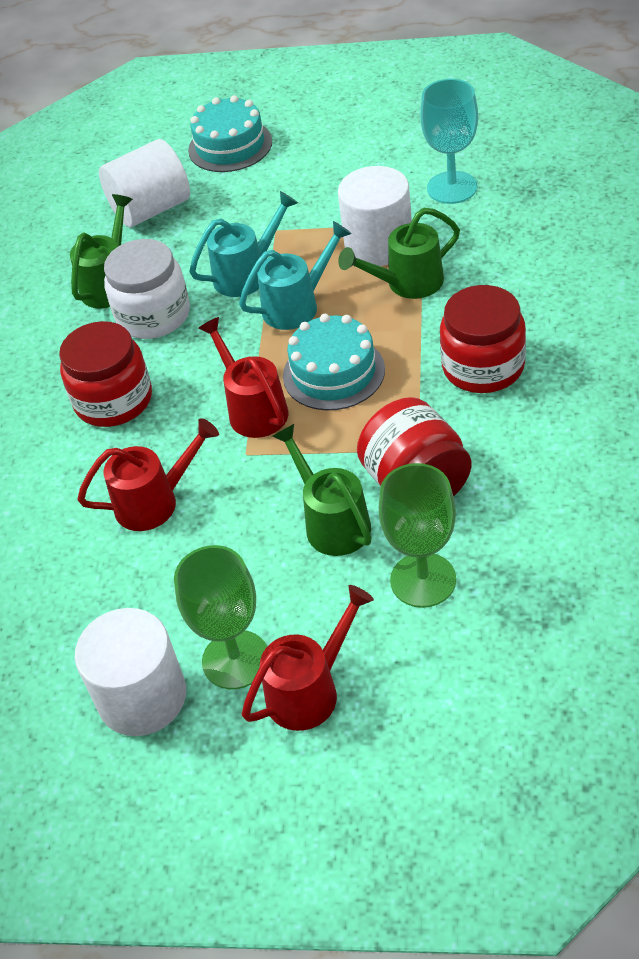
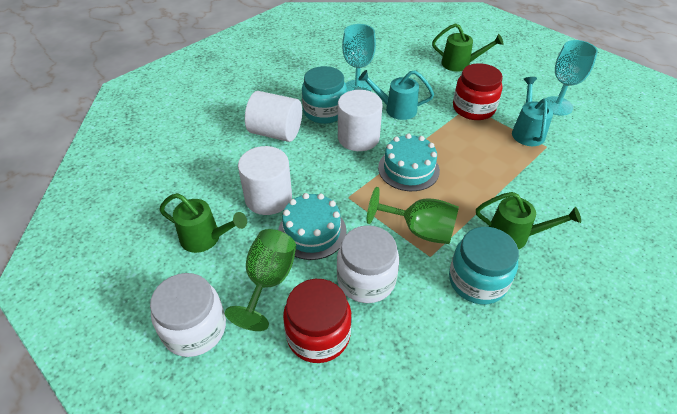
red jar: 3 -> 2
red watering can: 3 -> 0
turquoise goblet: 1 -> 2
turquoise jar: 0 -> 2
white jar: 1 -> 2

